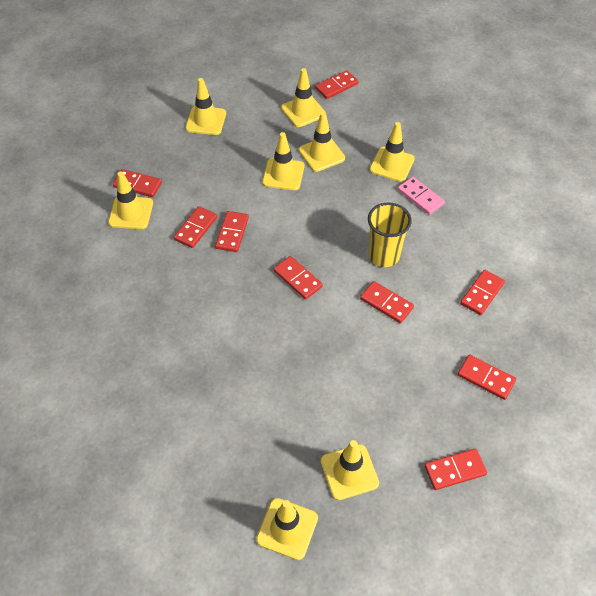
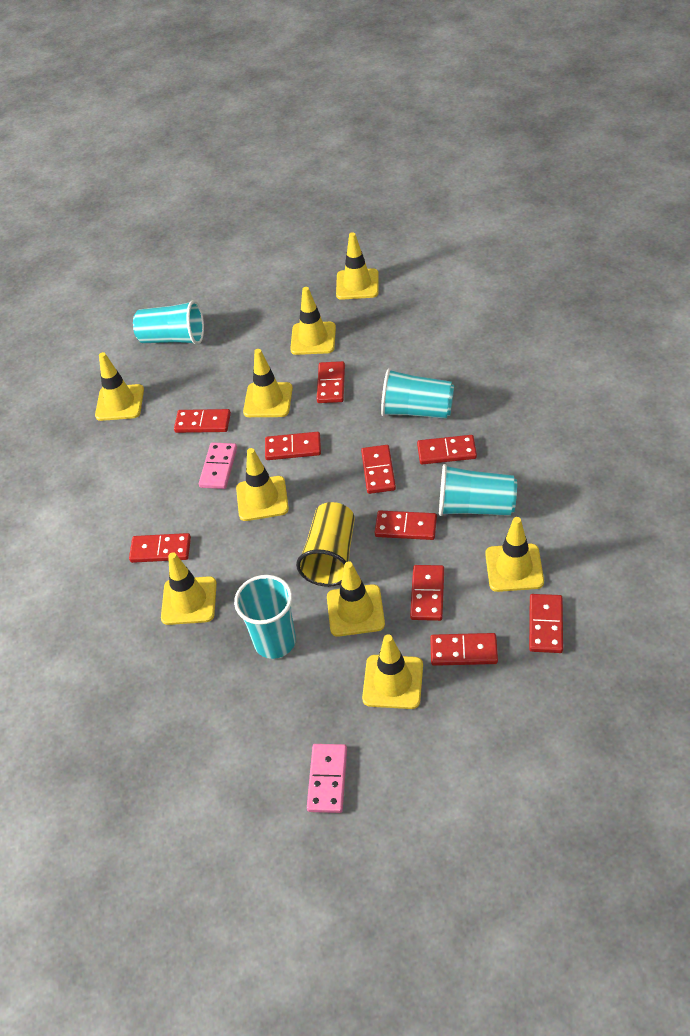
pink domino: 1 -> 2
red domino: 9 -> 10
turquoise cup: 0 -> 4
yellow traffic cone: 8 -> 9

